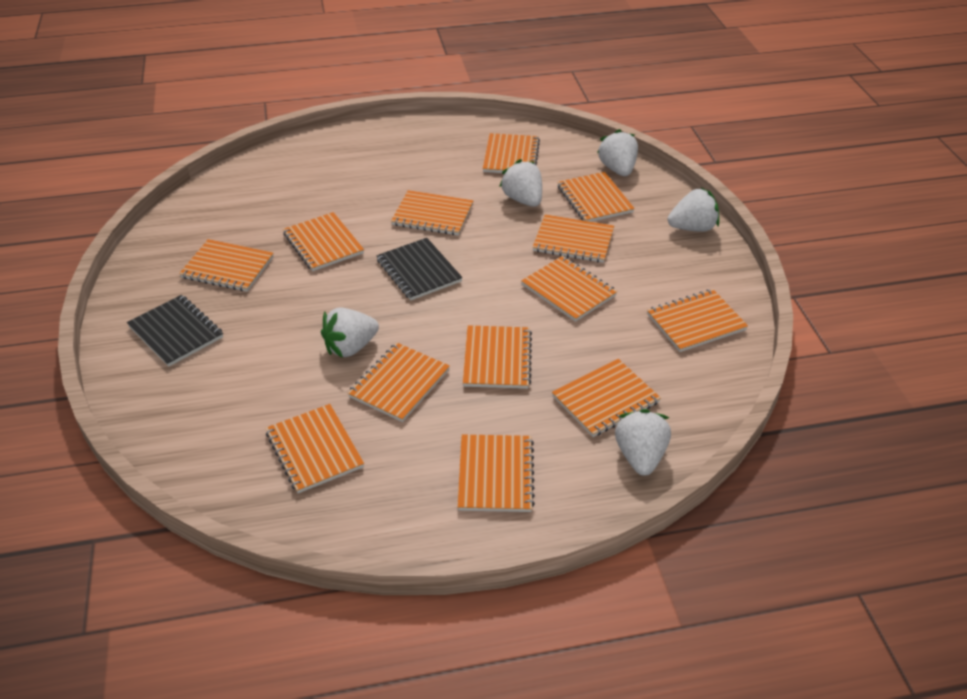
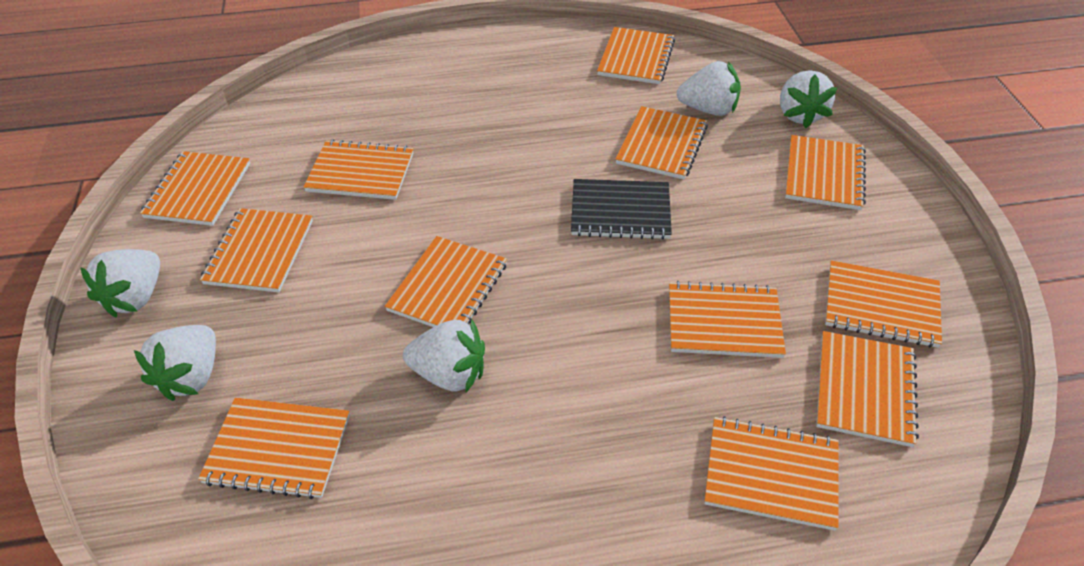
black notebook: 2 -> 1
orange notebook: 13 -> 12

